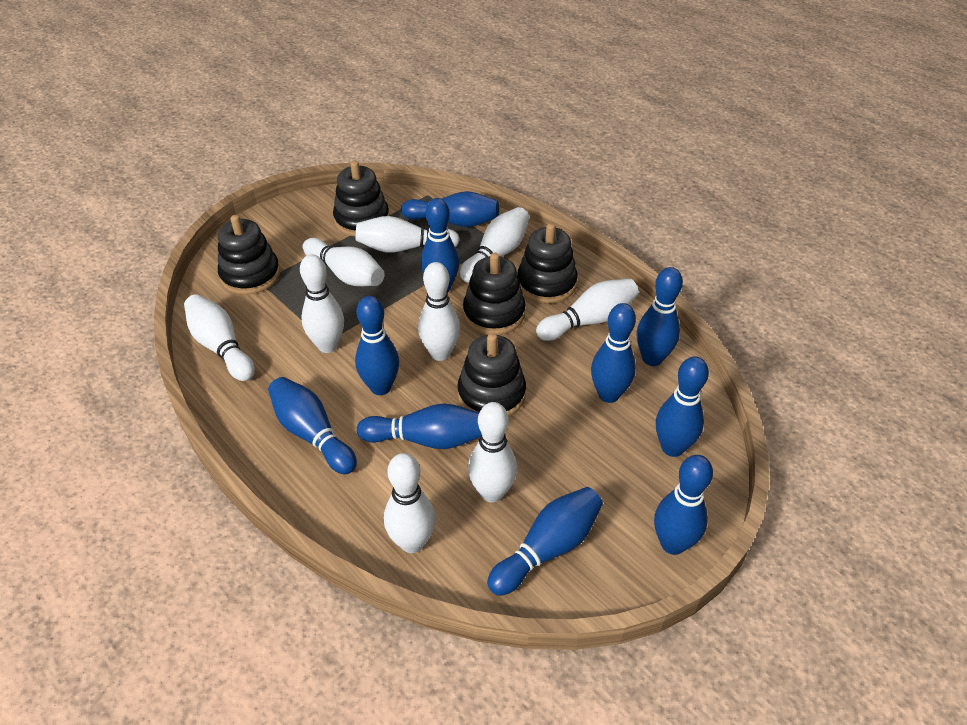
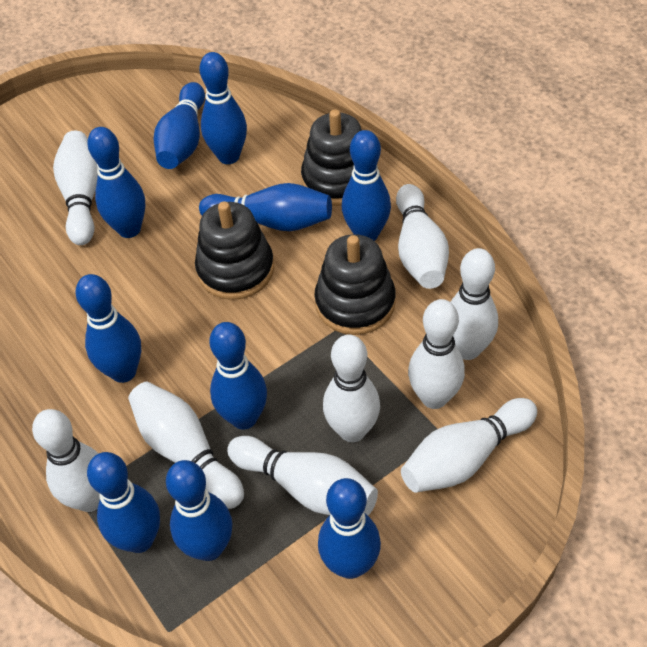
black stacking toy: 5 -> 3

